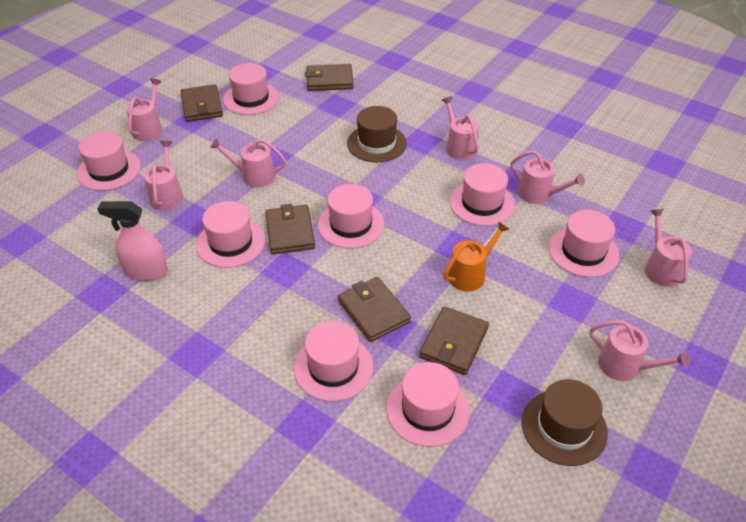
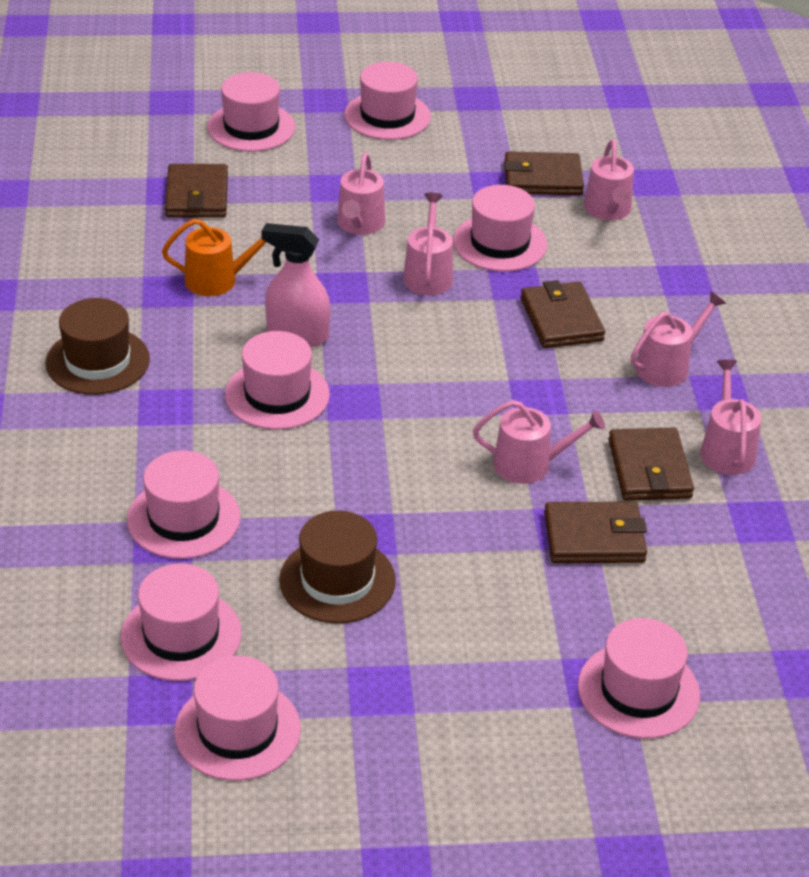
pink watering can: 7 -> 6

